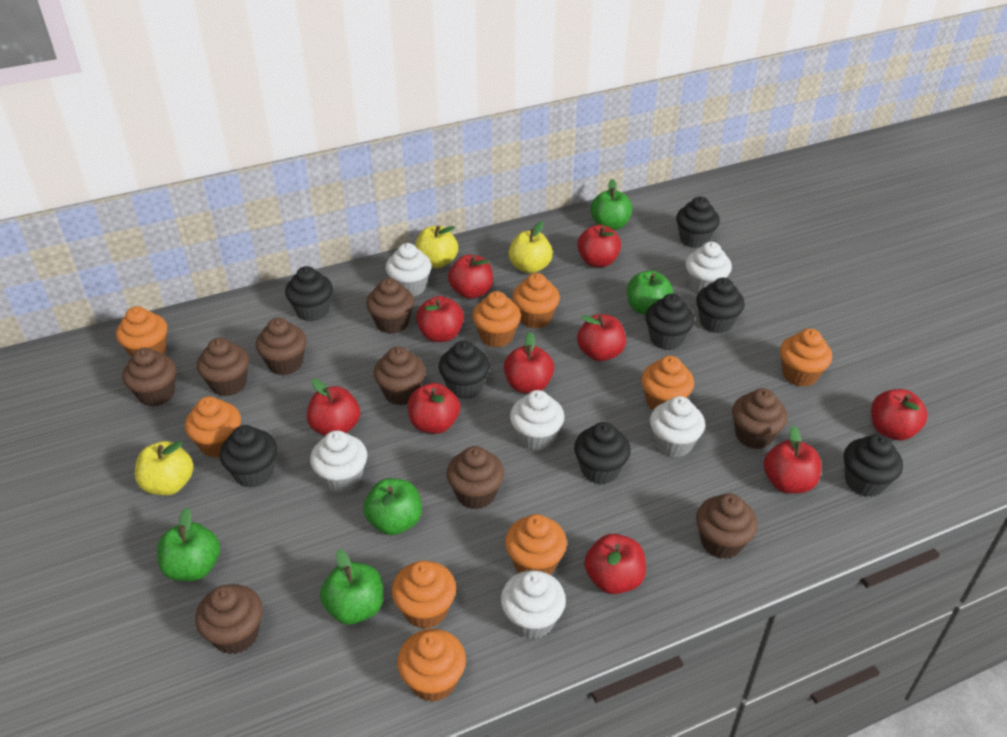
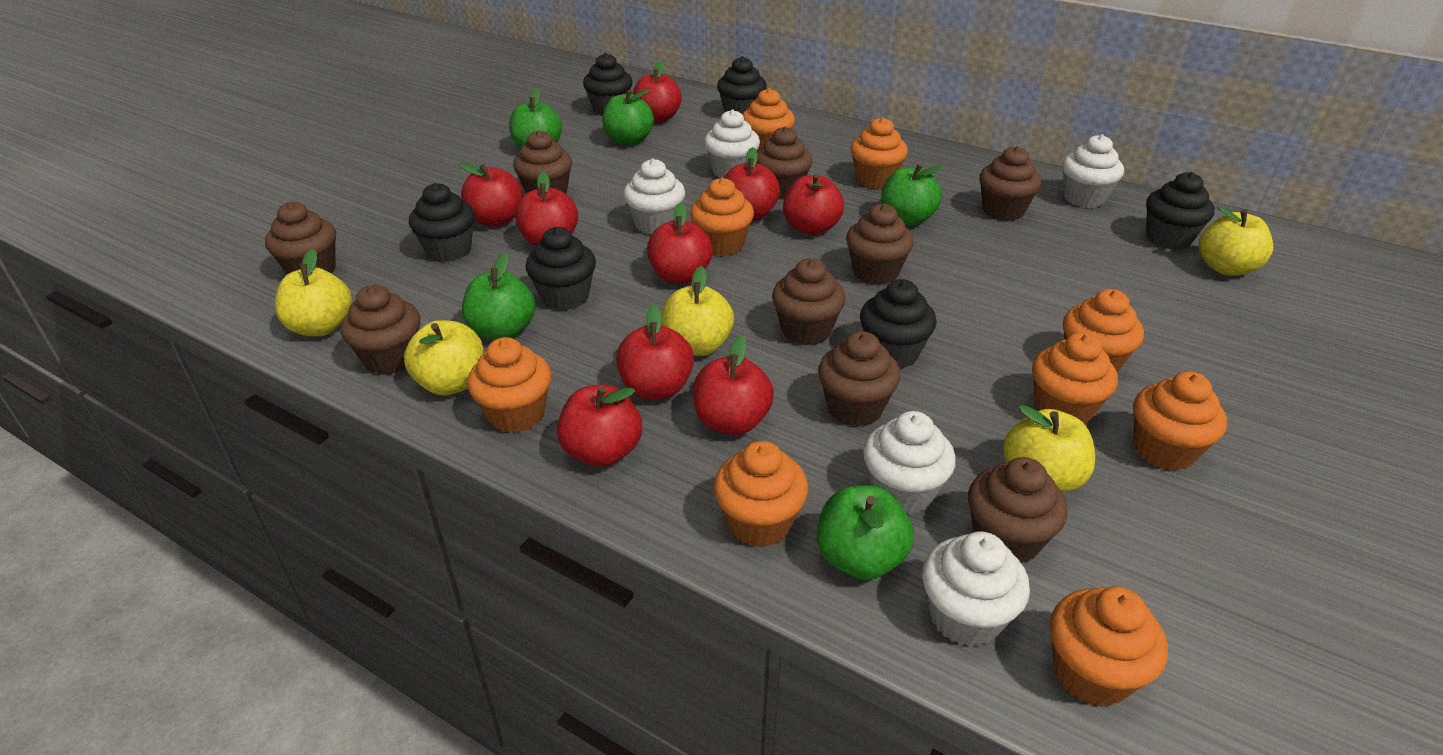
black cupcake: 8 -> 6
red apple: 10 -> 9
white cupcake: 6 -> 5
yellow apple: 3 -> 5

